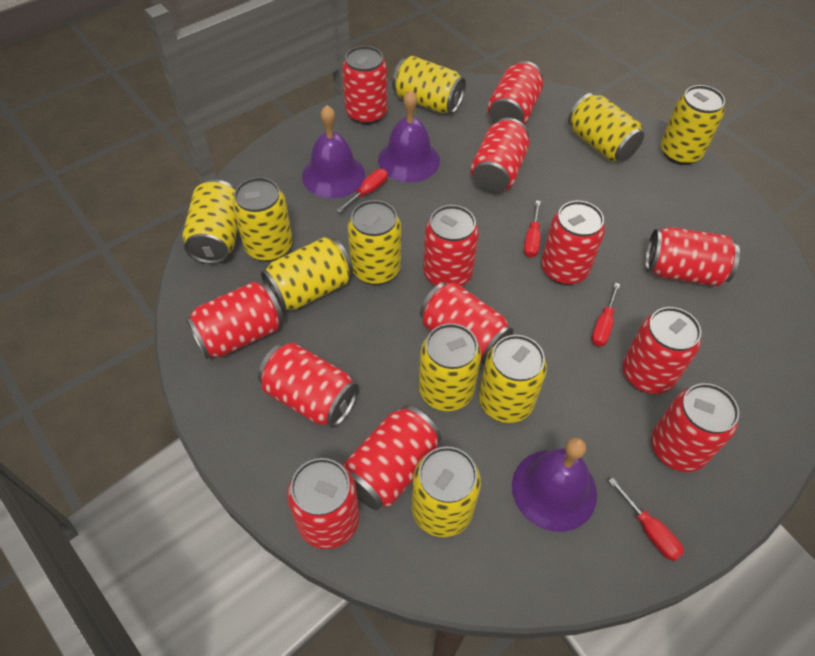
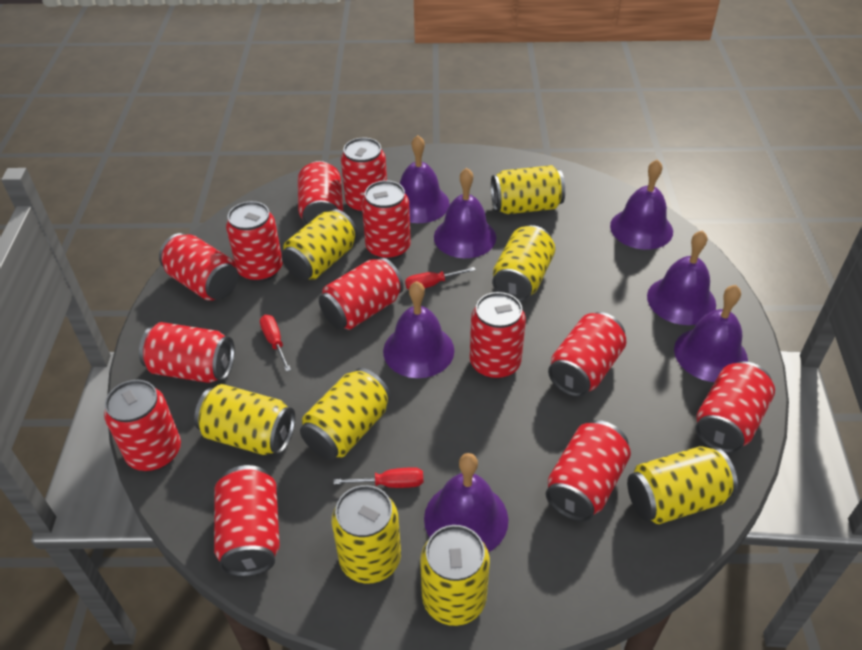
purple bell: 3 -> 7
red screwdriver: 4 -> 3
yellow can: 10 -> 8

